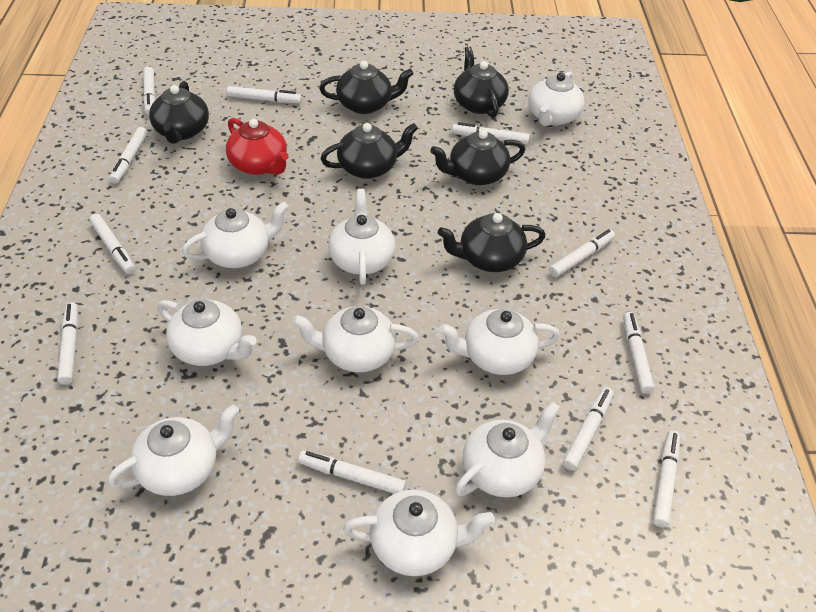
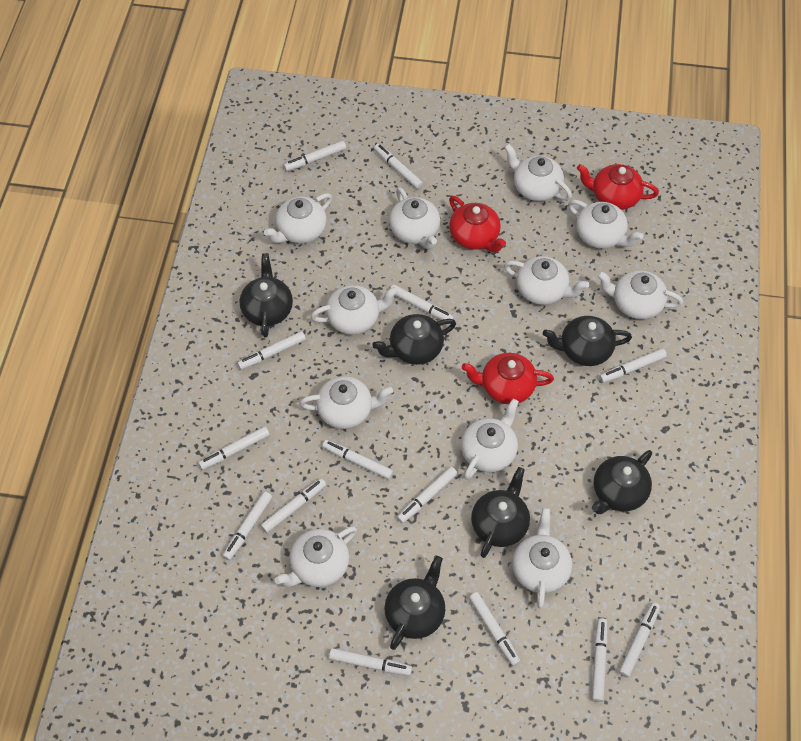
red teapot: 1 -> 3
white marker: 11 -> 14
white teapot: 9 -> 11

